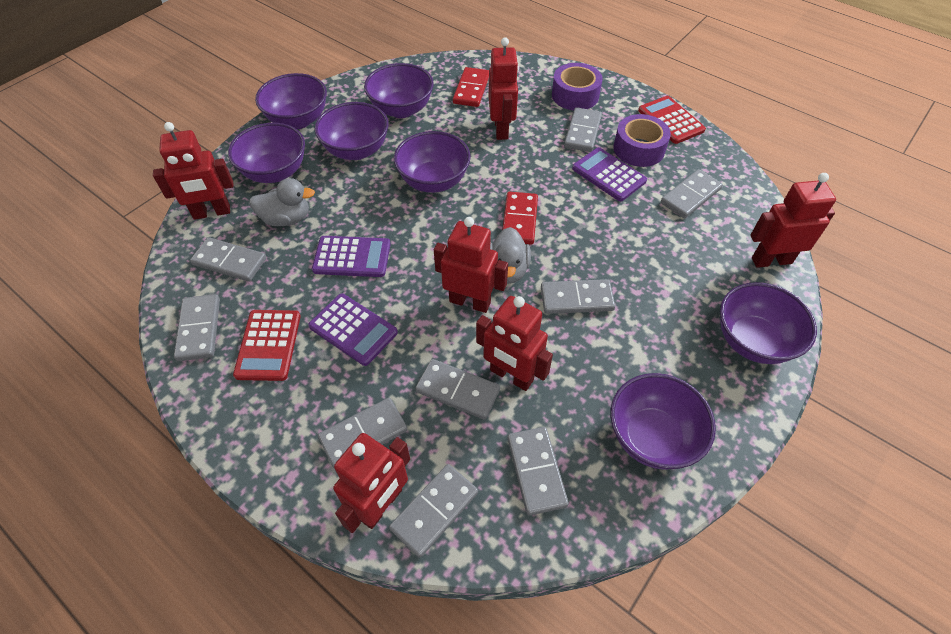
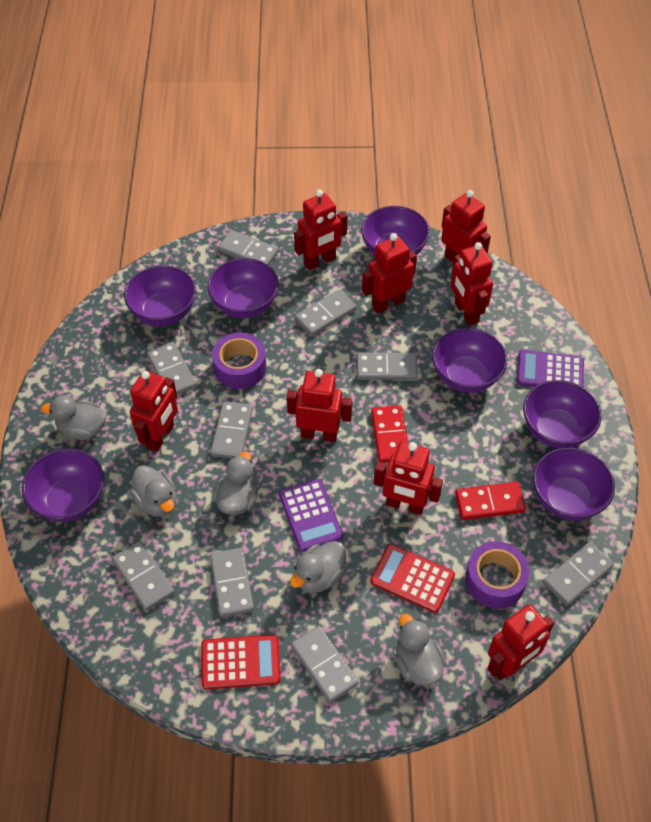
grey duck: 2 -> 5
purple calculator: 3 -> 2
red robot: 6 -> 8

